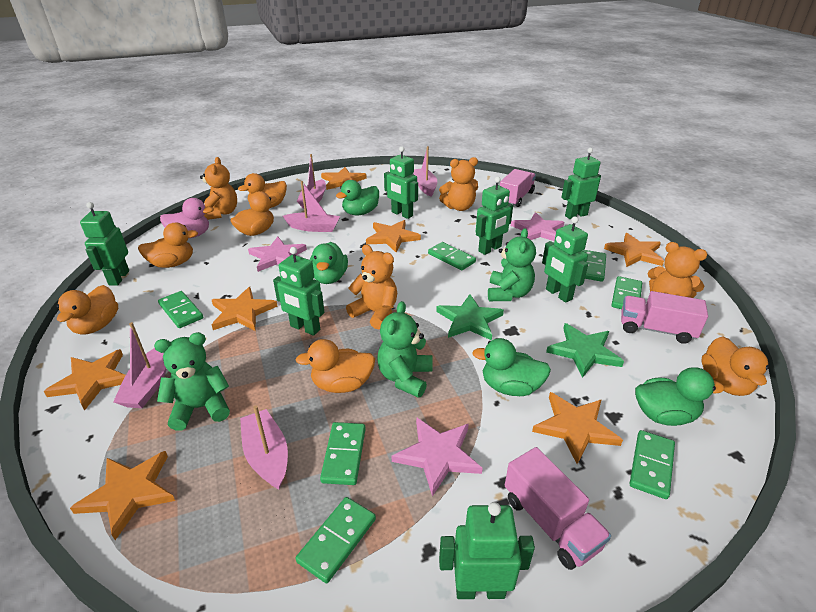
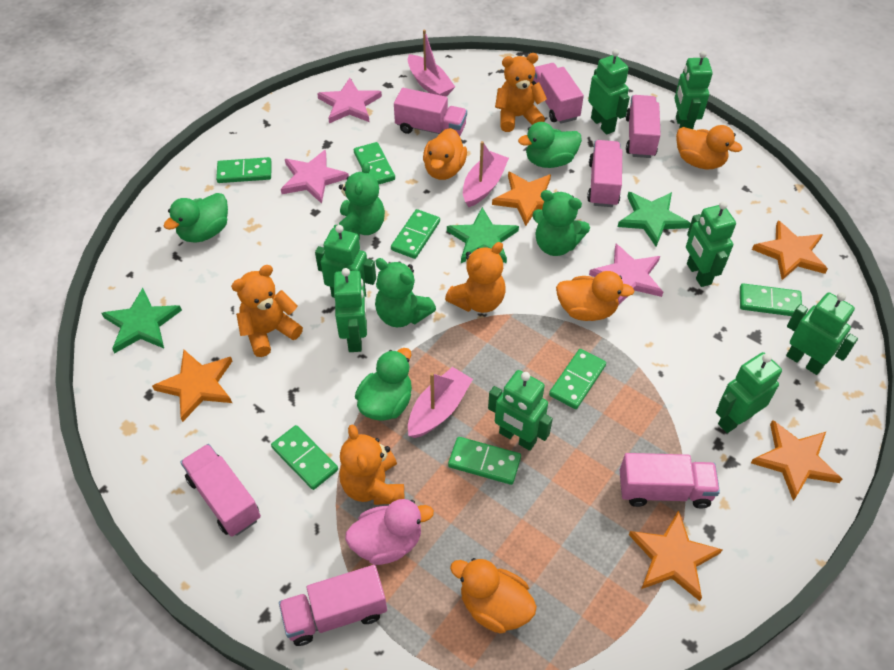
green duck: 4 -> 3
green robot: 7 -> 8
green star: 2 -> 3
orange duck: 6 -> 4
orange star: 7 -> 5
pink boat: 5 -> 3
pink truck: 3 -> 7

